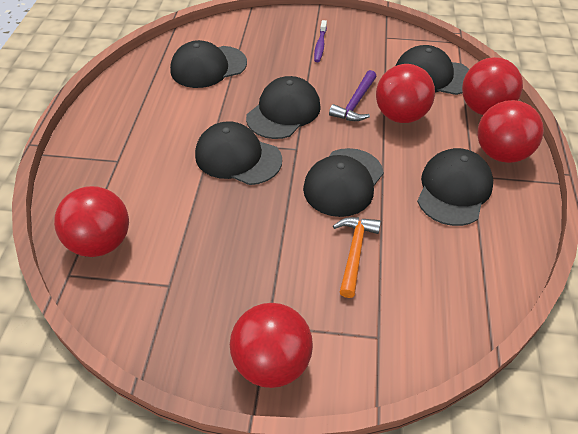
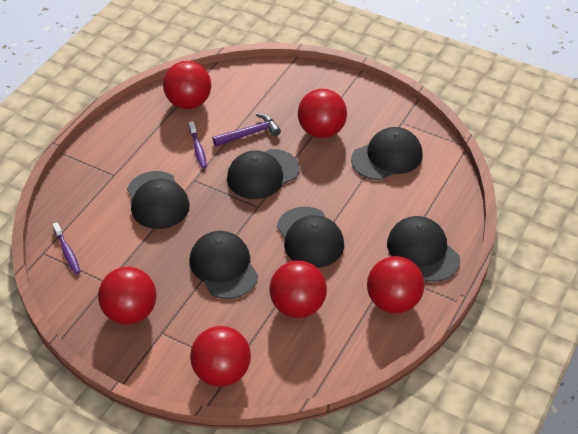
orange hammer: 1 -> 0
purple toothbrush: 1 -> 2
red ball: 5 -> 6

